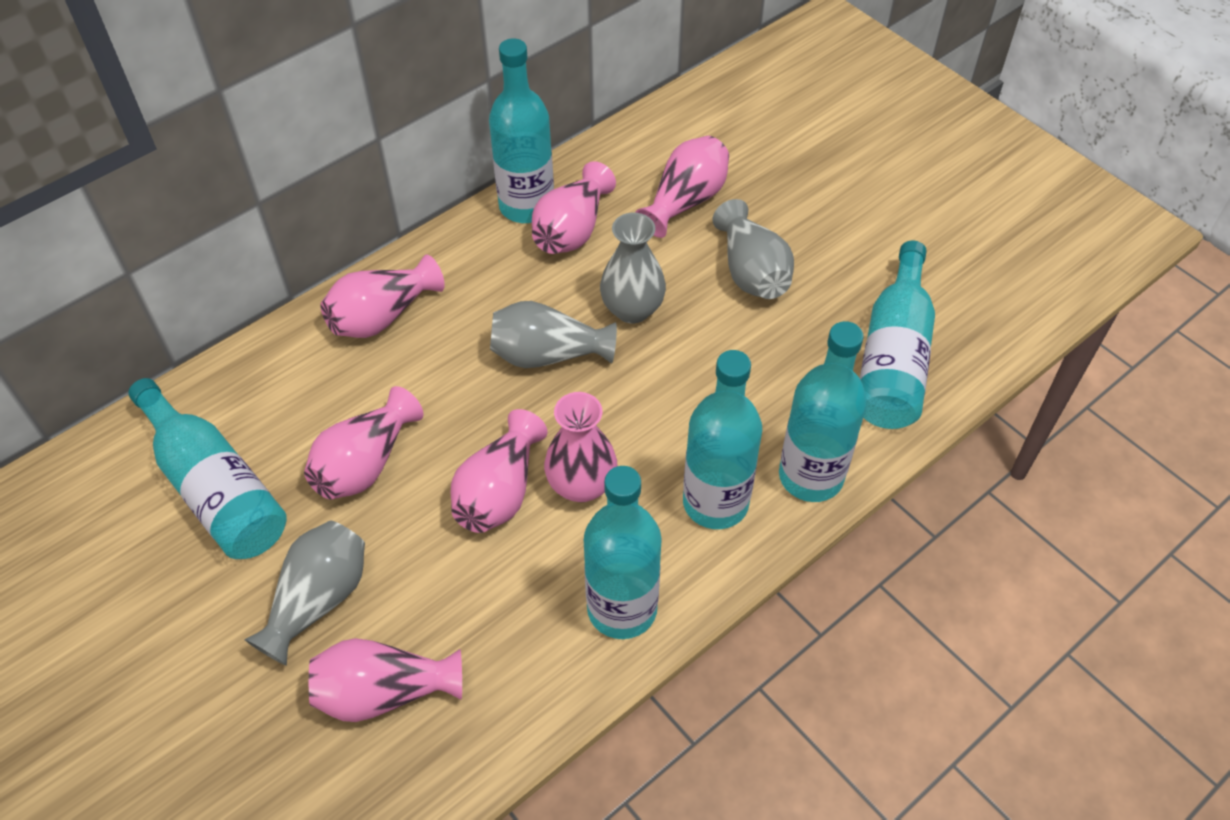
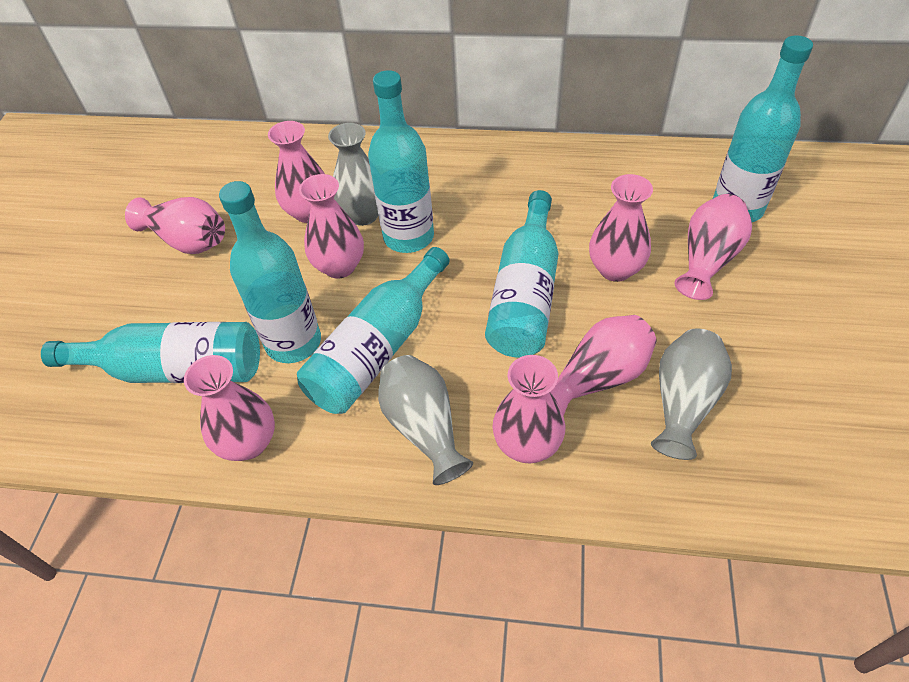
grey vase: 4 -> 3
pink vase: 7 -> 8

